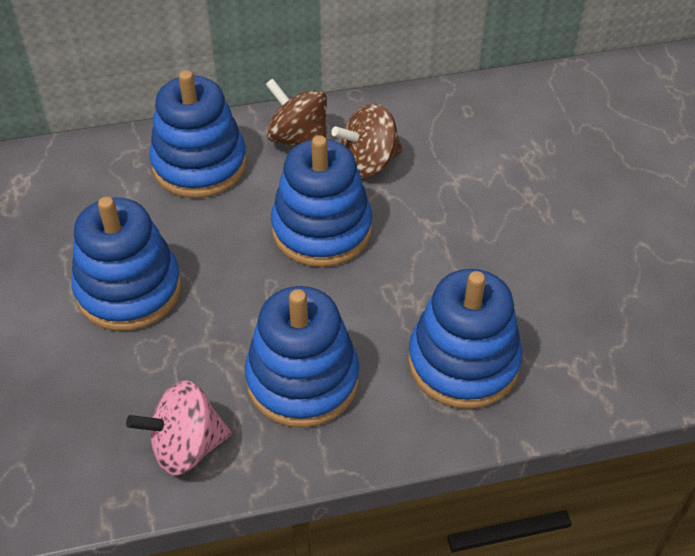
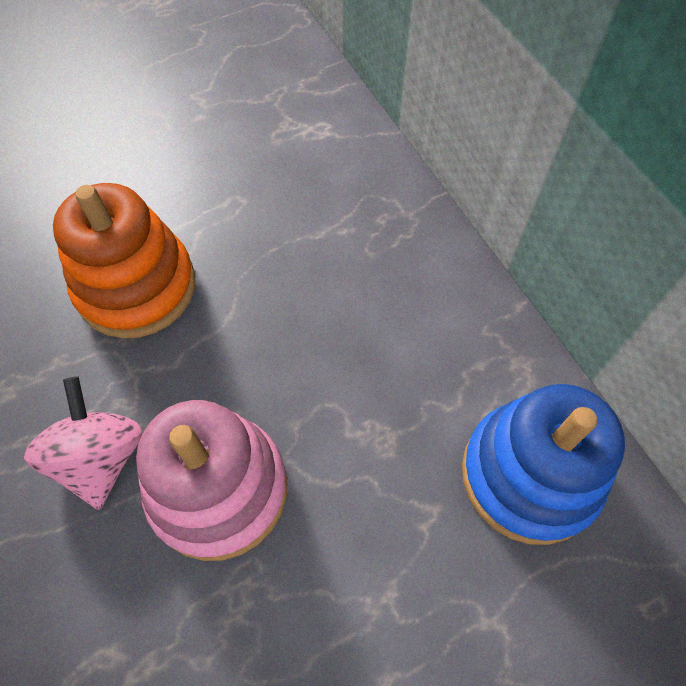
blue stacking toy: 5 -> 1
brown spinning top: 2 -> 0
orange stacking toy: 0 -> 1
pink stacking toy: 0 -> 1

